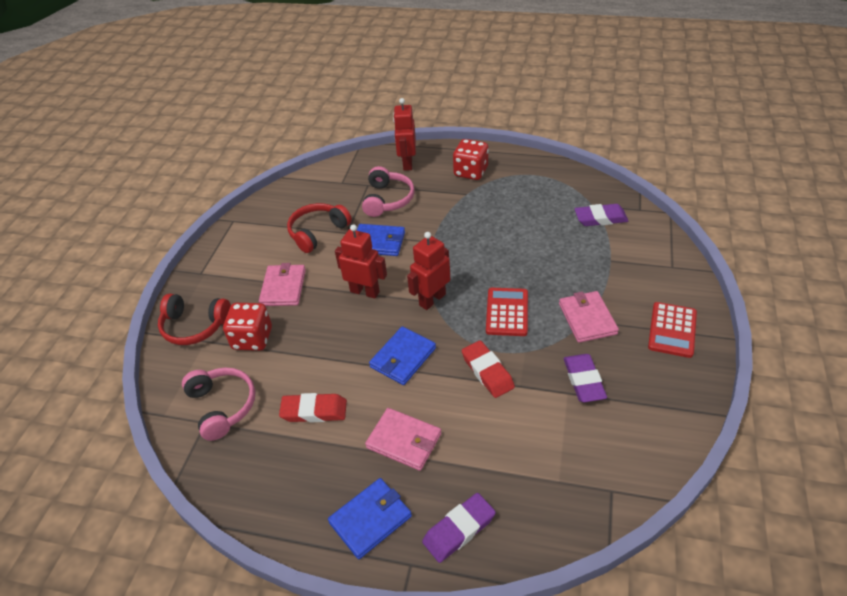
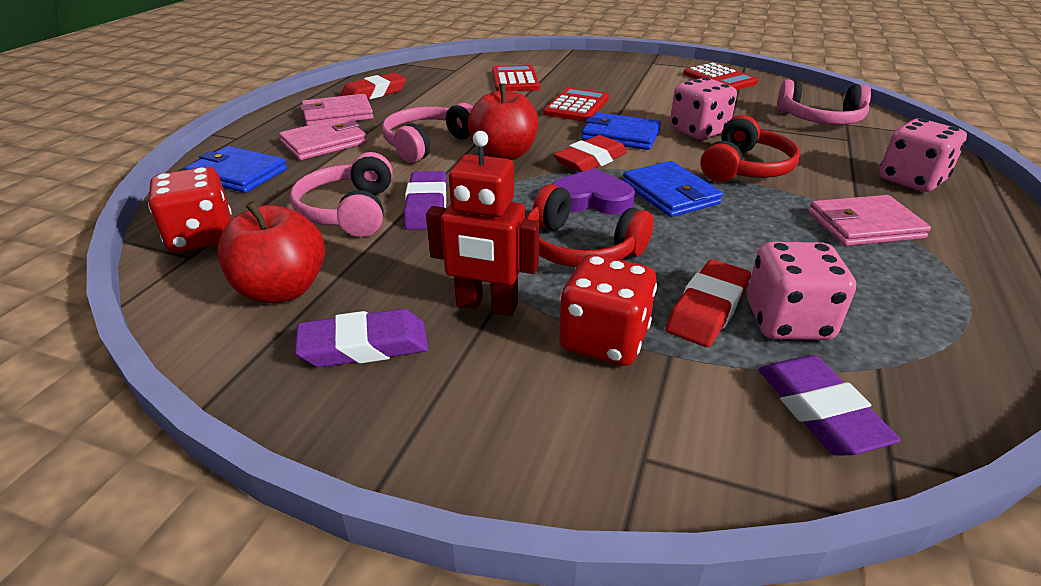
pink dice: 0 -> 3
pink headphones: 2 -> 3
purple heart: 0 -> 1
red apple: 0 -> 2
red calculator: 2 -> 3
red eraser: 2 -> 3
red robot: 3 -> 1

